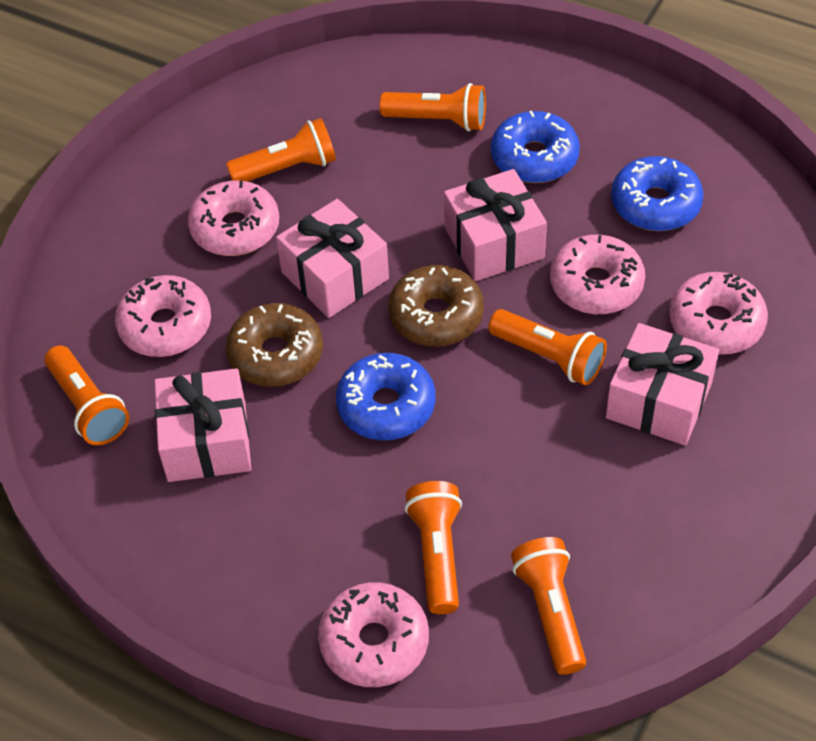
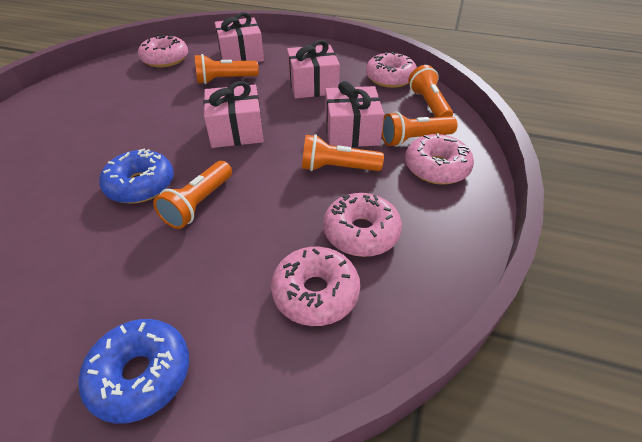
blue donut: 3 -> 2
brown donut: 2 -> 0
orange flashlight: 6 -> 5

